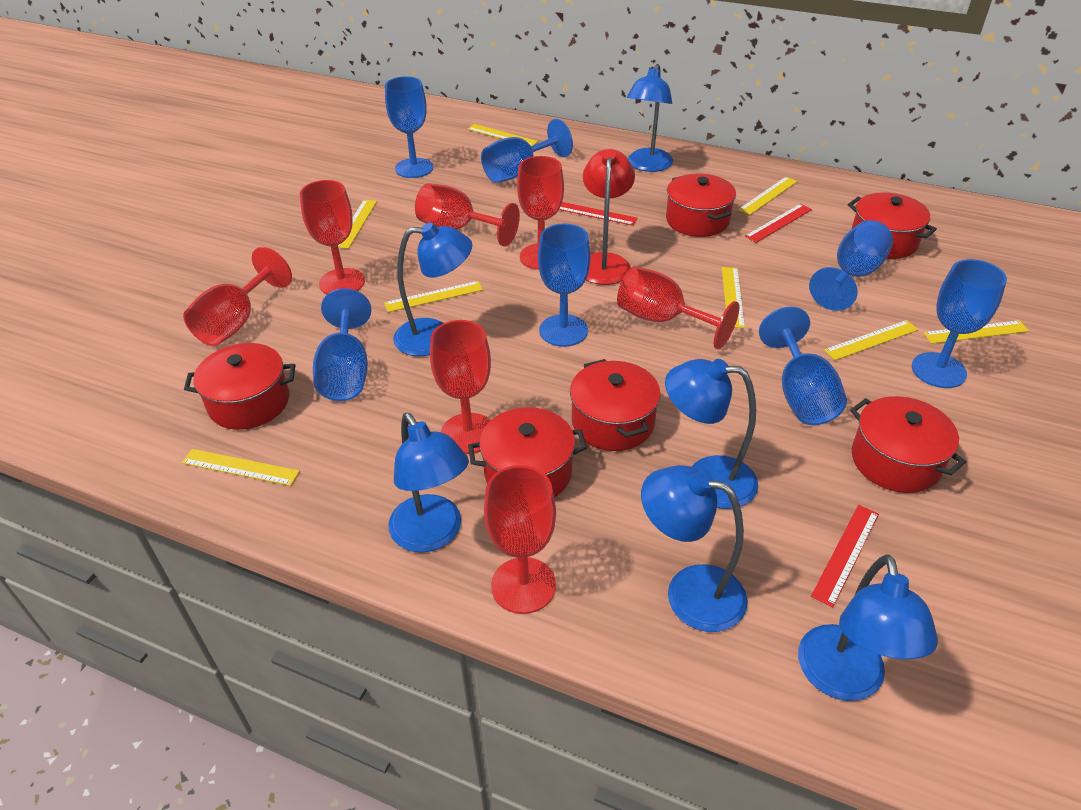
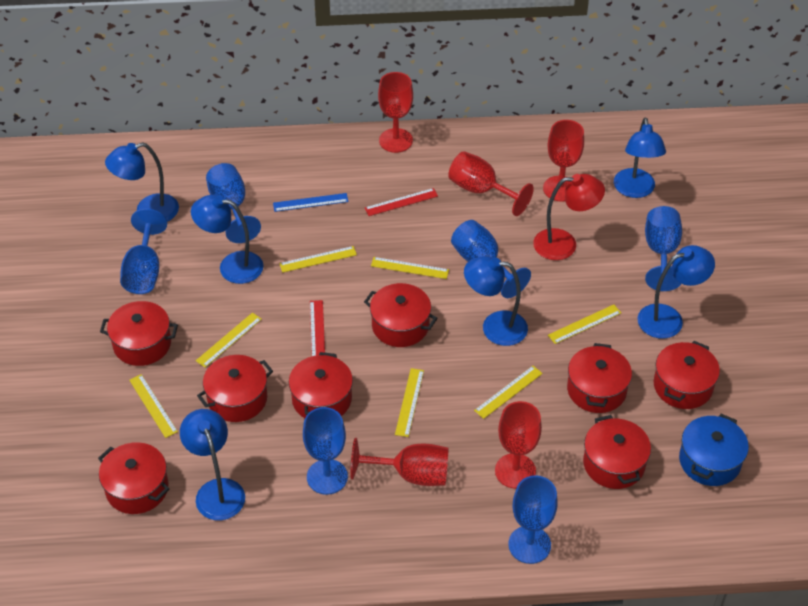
blue goblet: 7 -> 6
blue pot: 0 -> 1
blue ruler: 0 -> 1
red goblet: 7 -> 5
red pot: 6 -> 8
red ruler: 3 -> 2
yellow ruler: 8 -> 7

